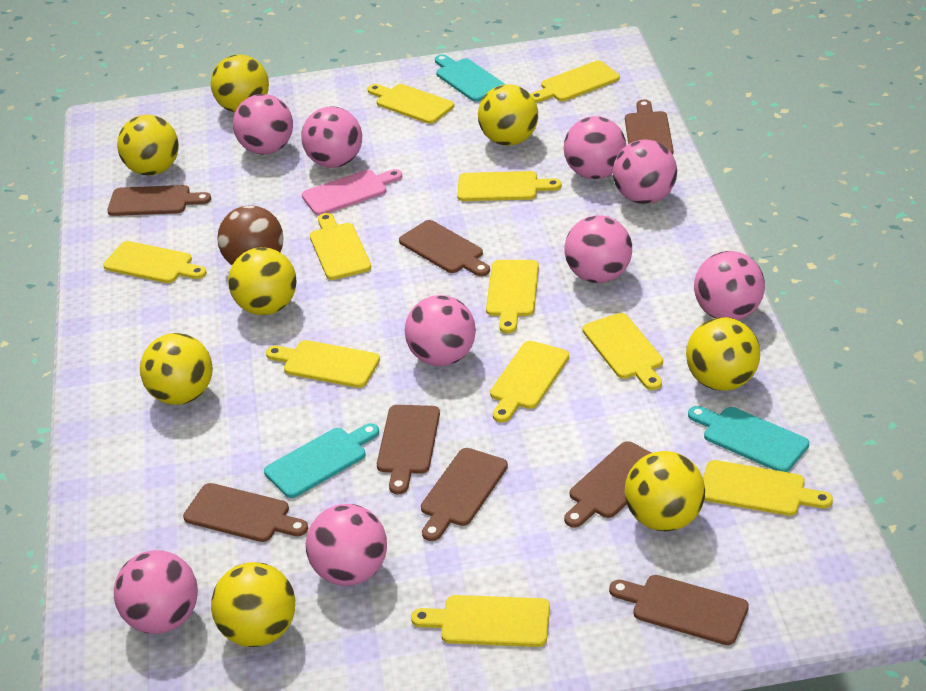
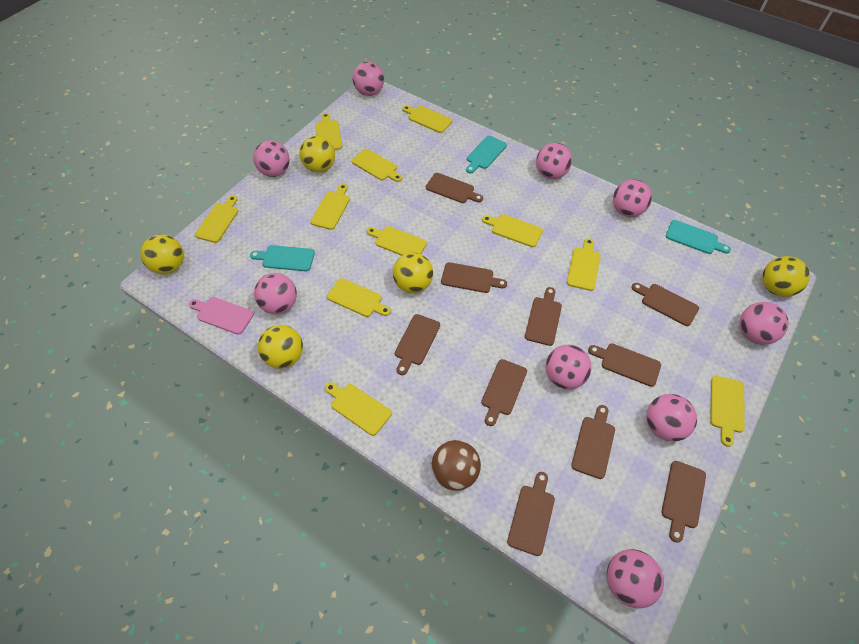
brown cutting board: 8 -> 10
yellow ball: 8 -> 5

